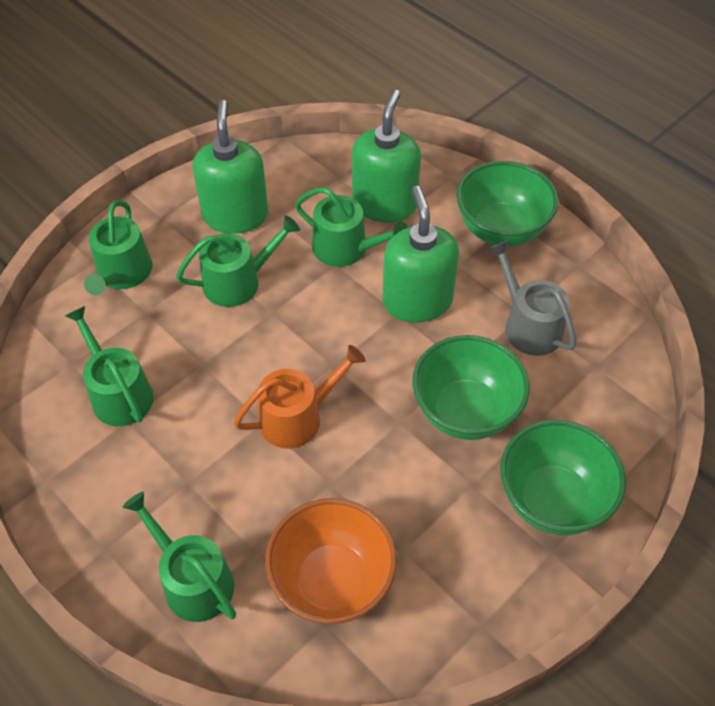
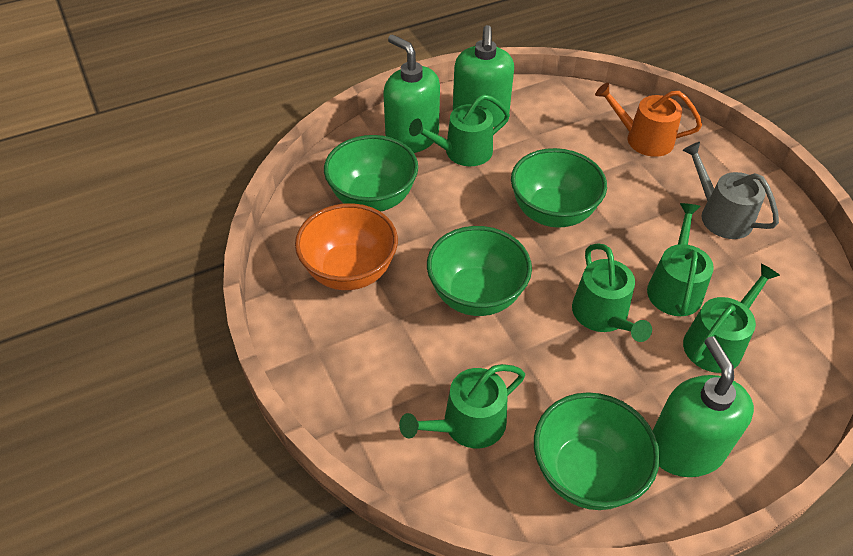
green bowl: 3 -> 4

